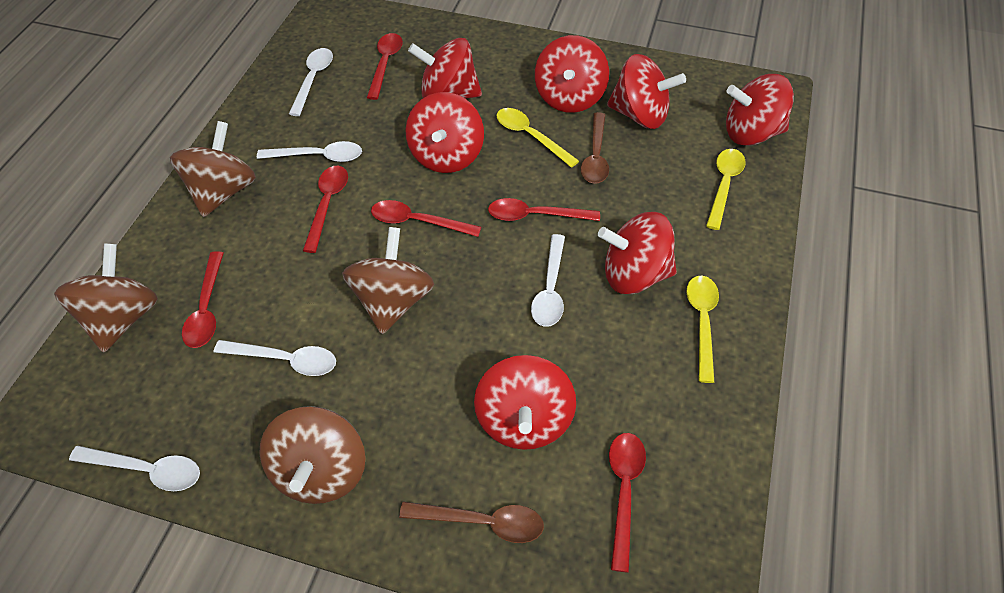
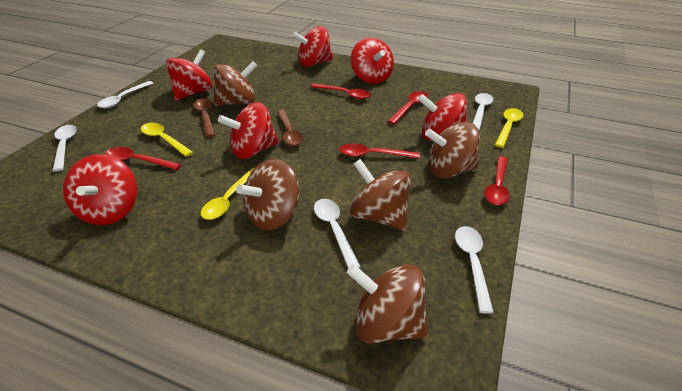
brown spinning top: 4 -> 5
red spinning top: 7 -> 6
red spoon: 6 -> 5

